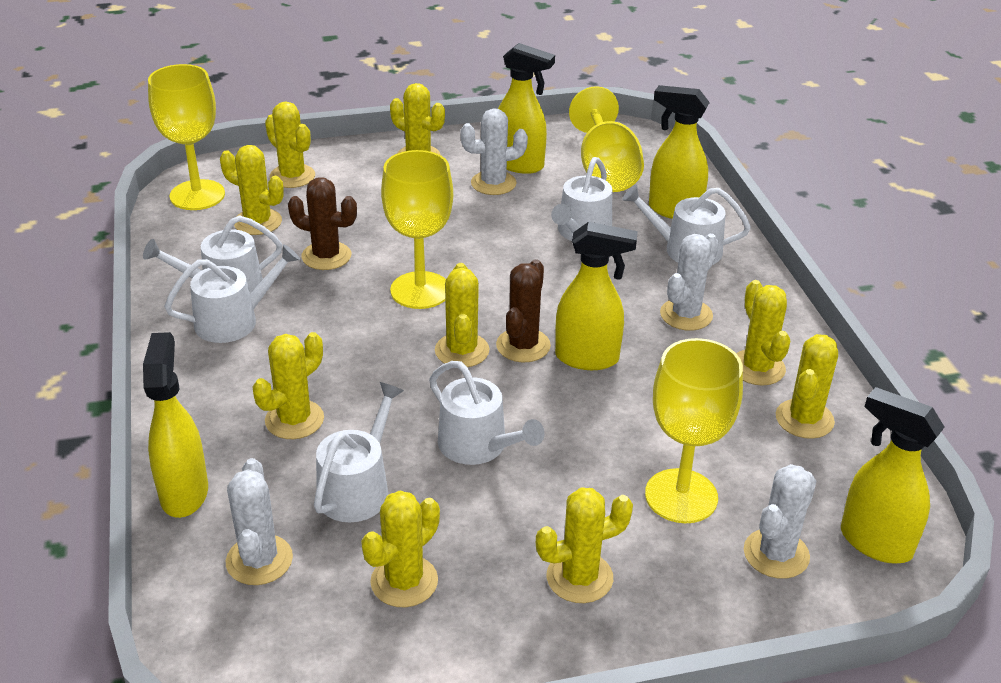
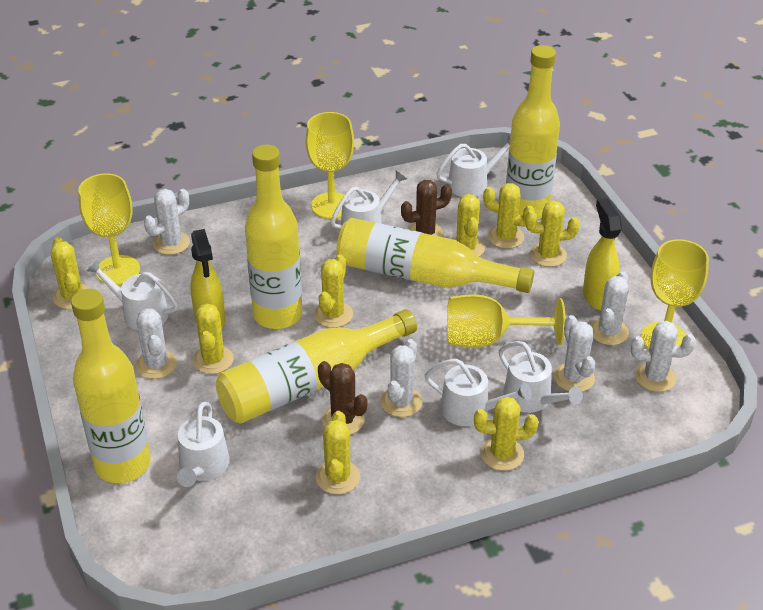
white cactus: 4 -> 6
yellow bottle: 0 -> 5
yellow cactus: 9 -> 8
yellow spray bottle: 5 -> 2

